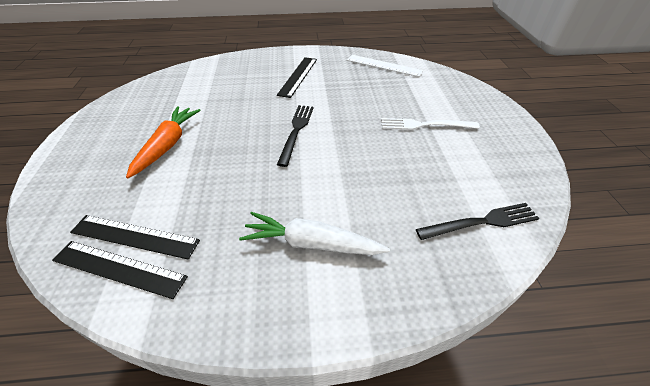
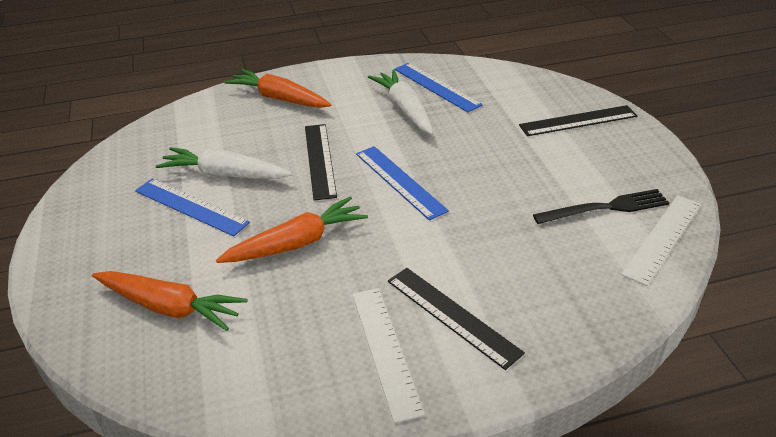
black fork: 2 -> 1
blue ruler: 0 -> 3
orange carrot: 1 -> 3
white carrot: 1 -> 2
white fork: 1 -> 0
white ruler: 1 -> 2

